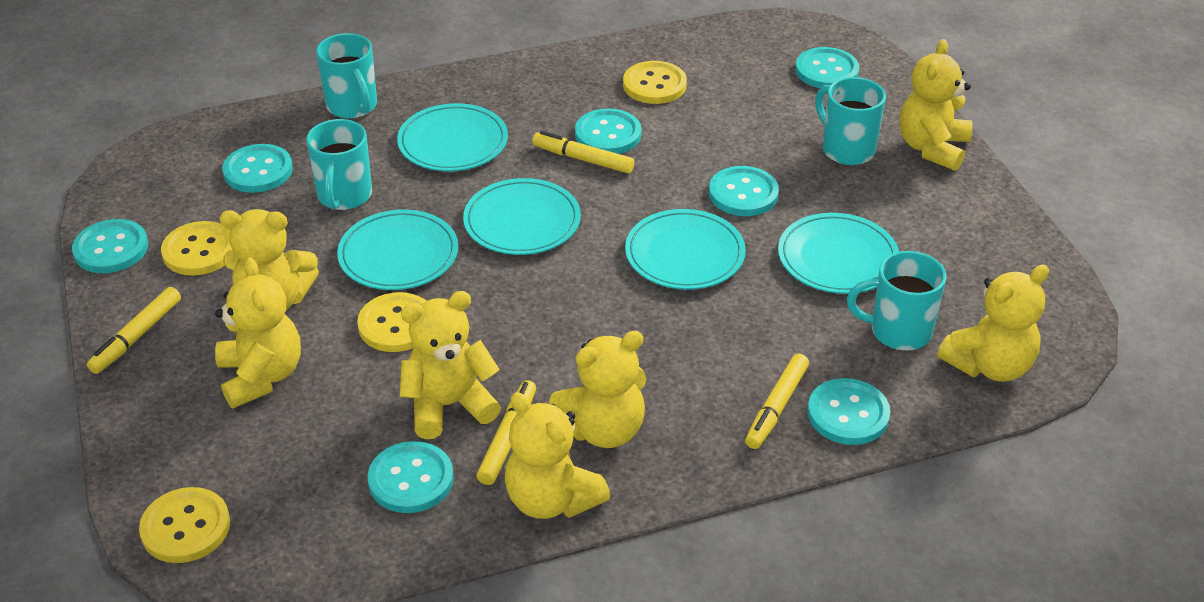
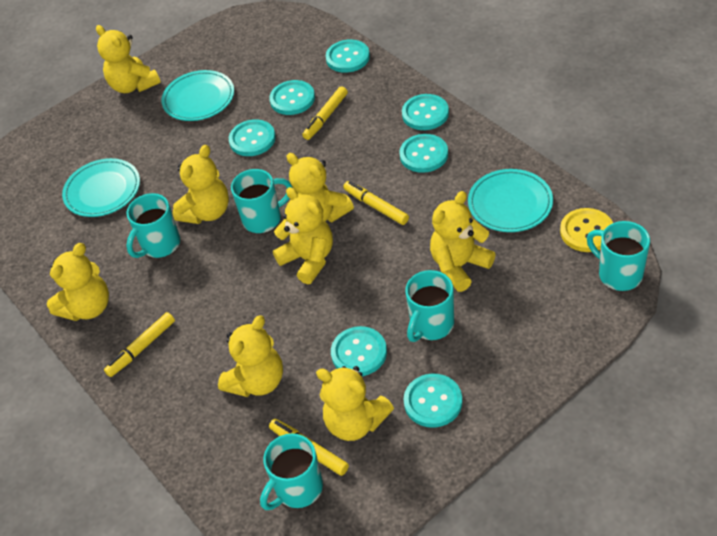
turquoise mug: 4 -> 5
turquoise plate: 5 -> 3
yellow button: 4 -> 1
yellow teddy bear: 7 -> 8

